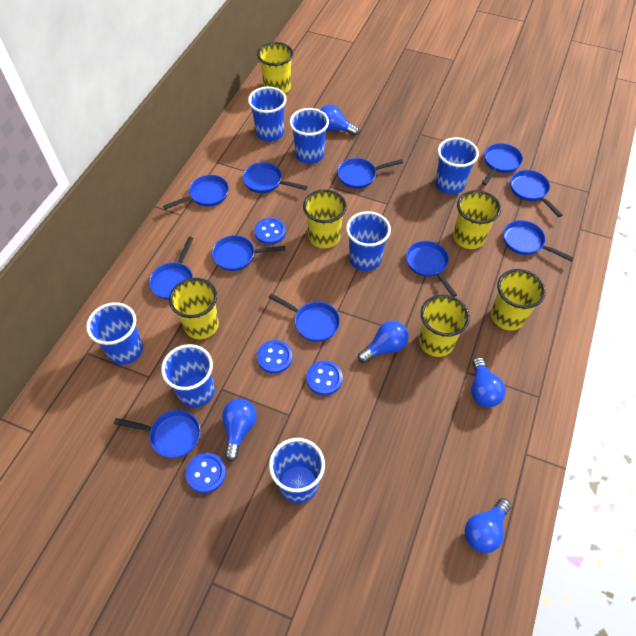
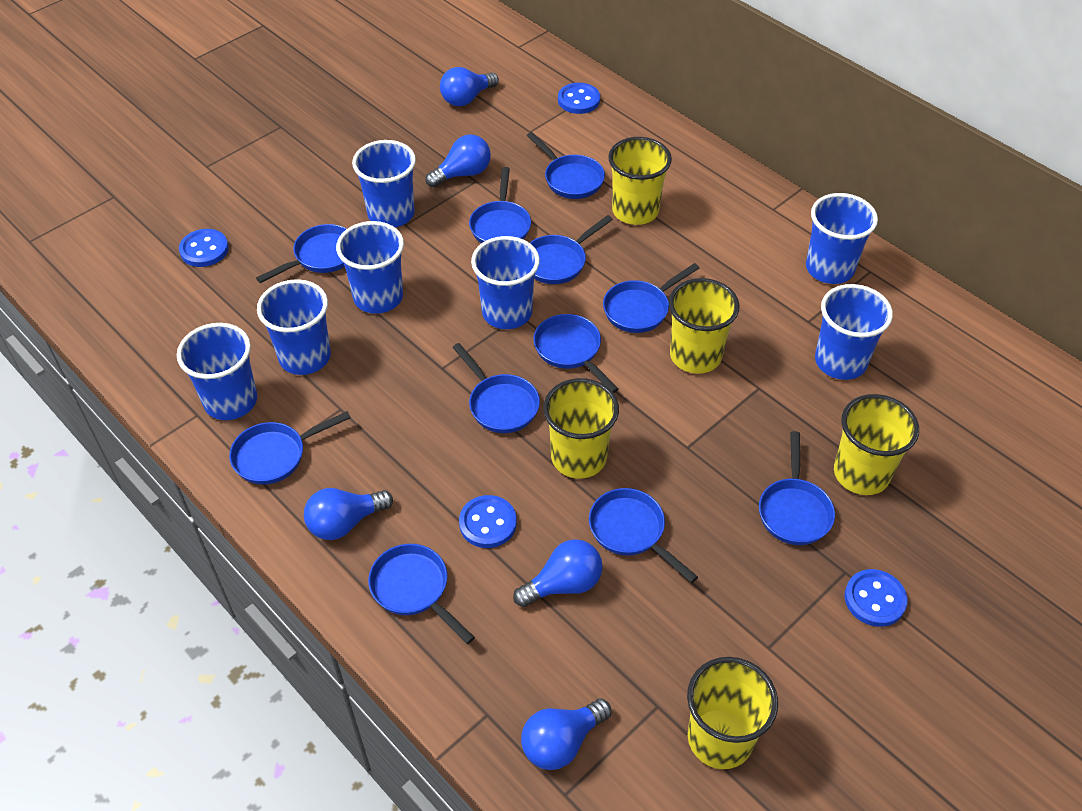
yellow cup: 6 -> 5

